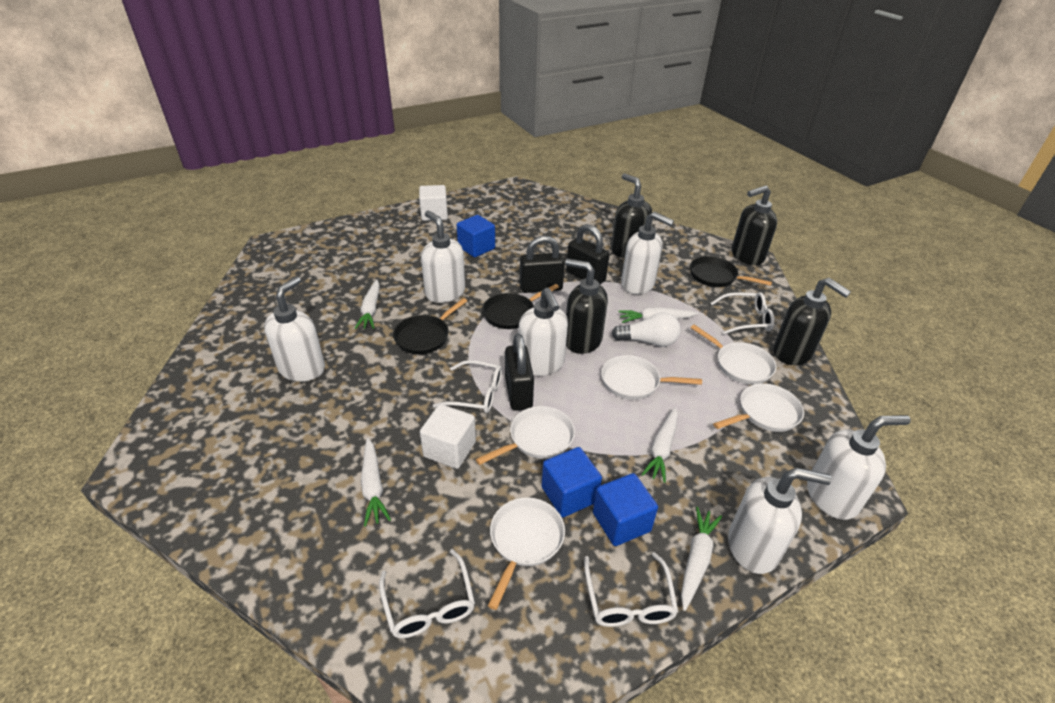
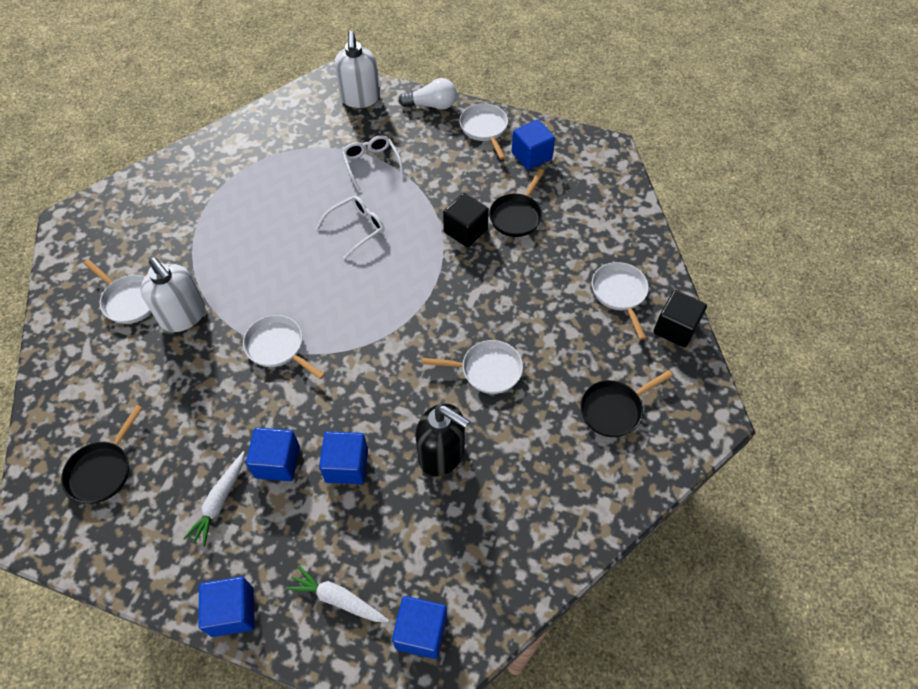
black cube: 0 -> 2
black padlock: 3 -> 0
black soap dispenser: 4 -> 1
blue cube: 3 -> 5
white carrot: 5 -> 2
white cube: 2 -> 0
white glasses: 4 -> 2
white soap dispenser: 6 -> 2

